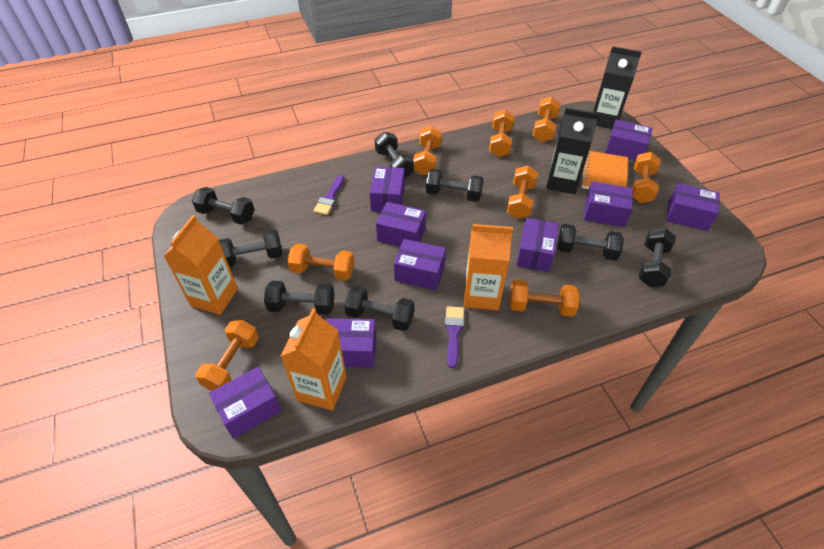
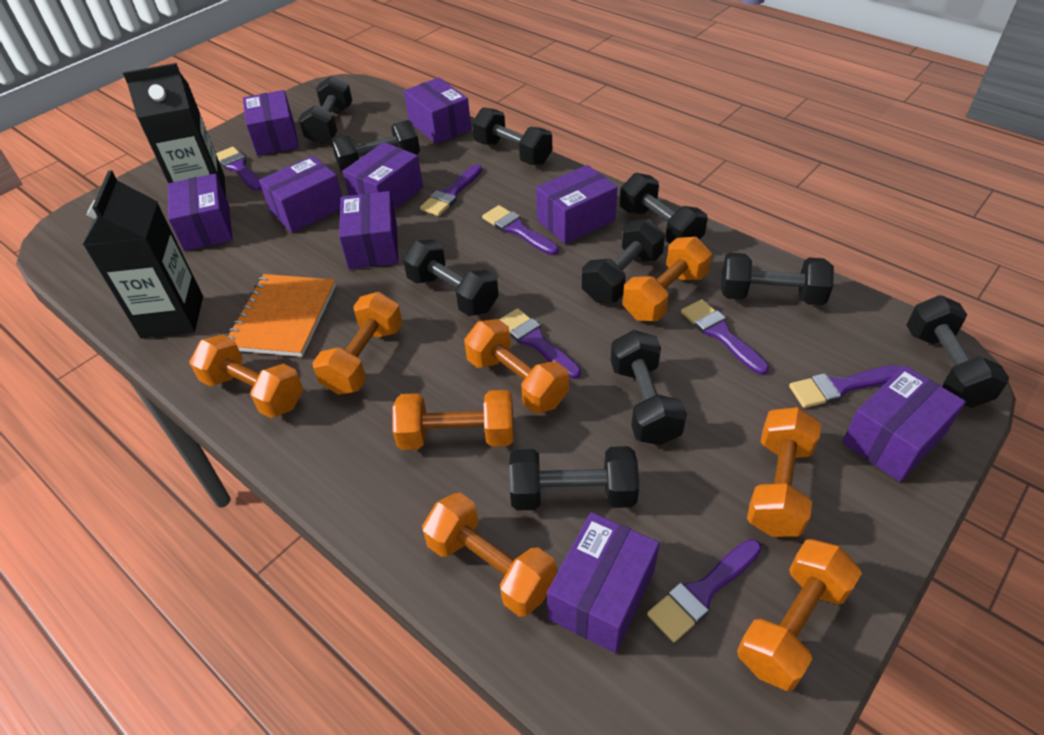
black dumbbell: 8 -> 10
orange carton: 3 -> 0
purple brush: 2 -> 7

